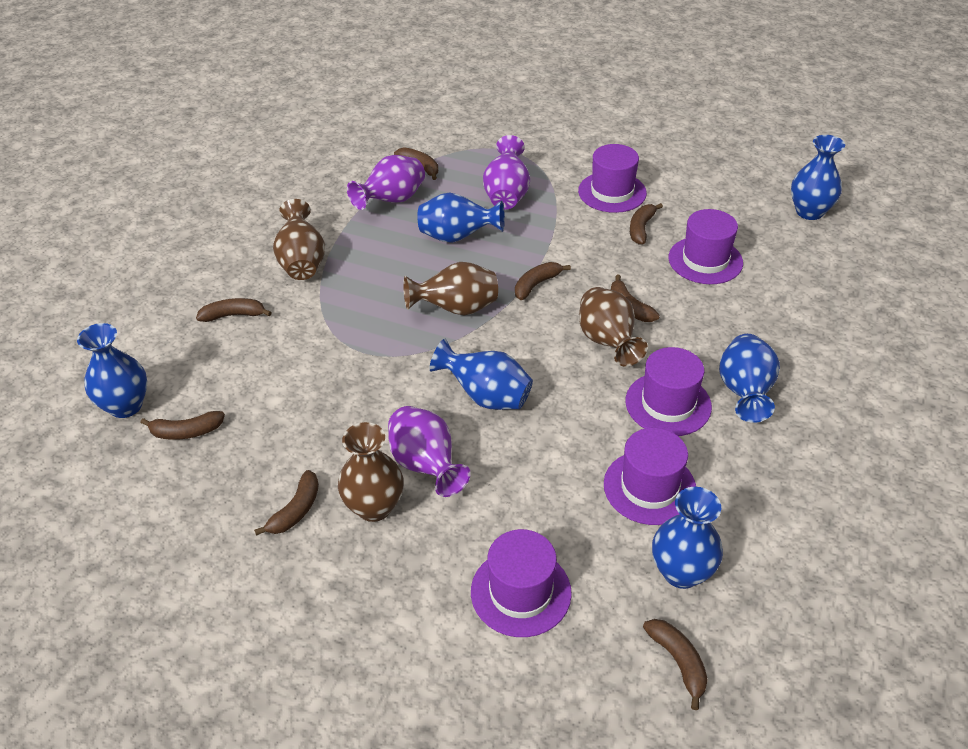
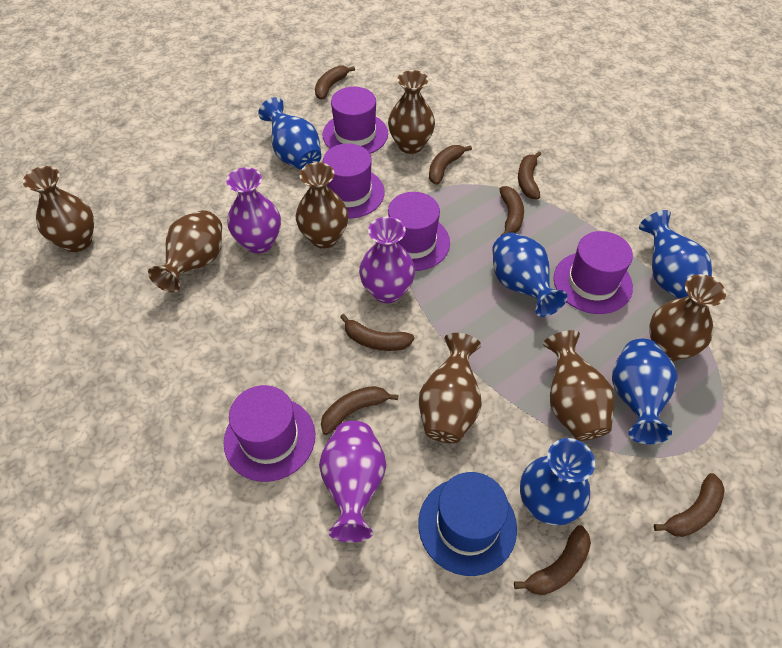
blue hat: 0 -> 1
blue vase: 6 -> 5
brown vase: 4 -> 7

